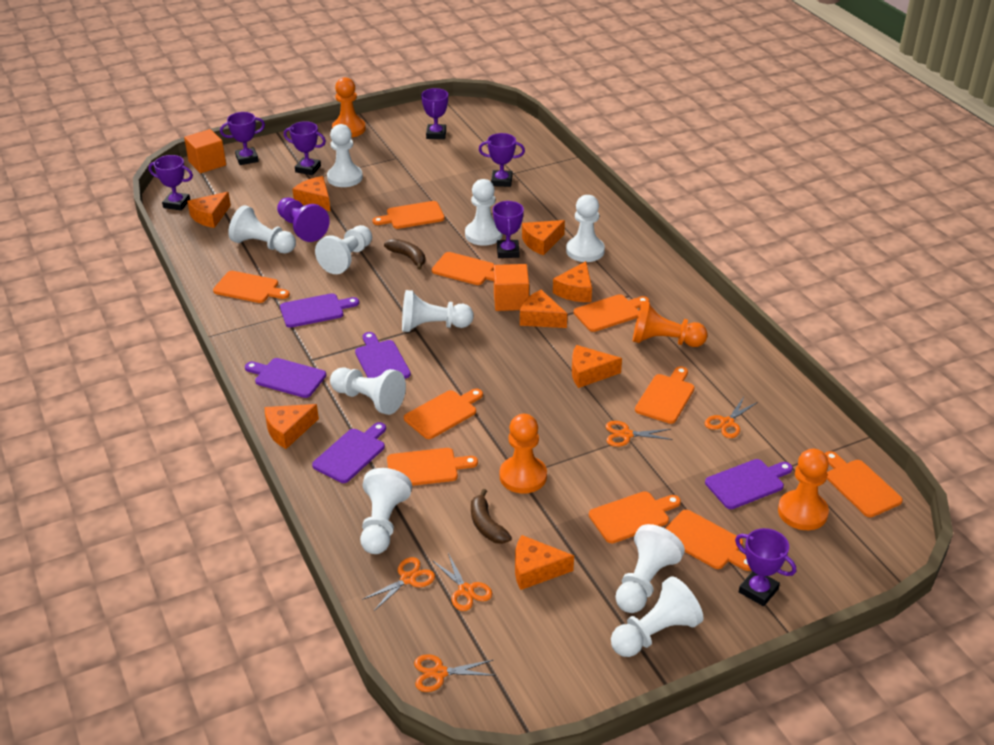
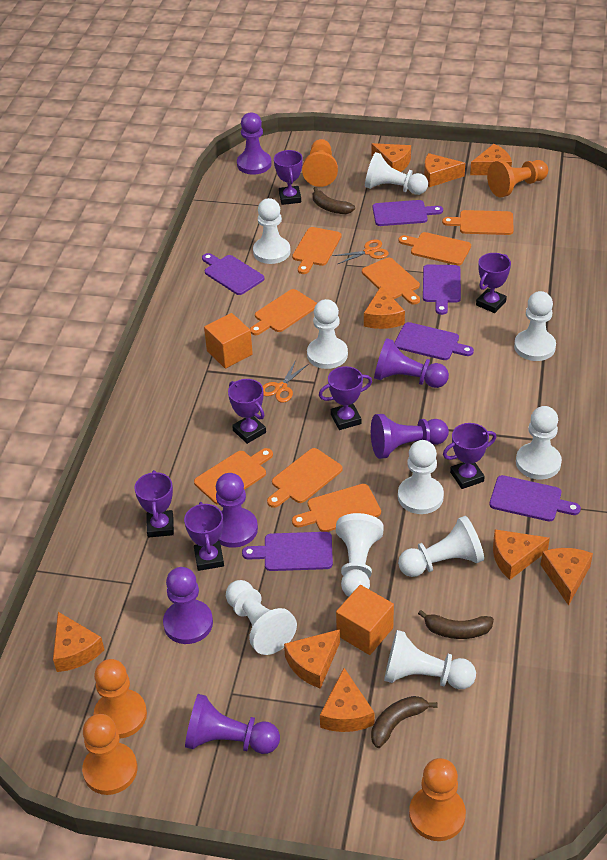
brown banana: 2 -> 3
orange cheese: 8 -> 9
orange cutting board: 10 -> 8
orange pawn: 4 -> 5
orange scissors: 5 -> 2
purple cutting board: 5 -> 6
purple pawn: 1 -> 6

